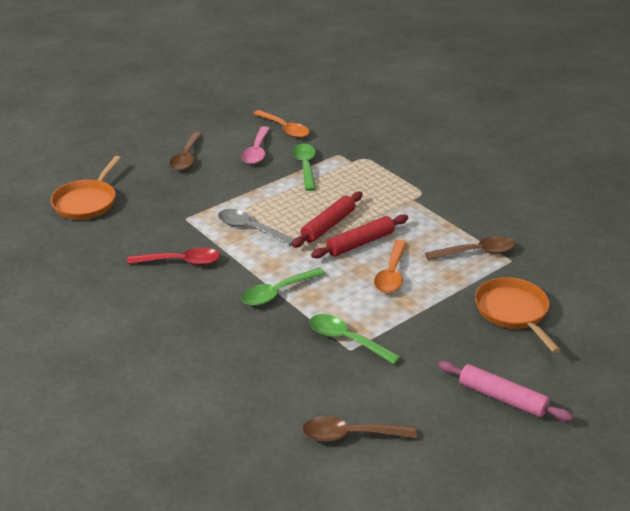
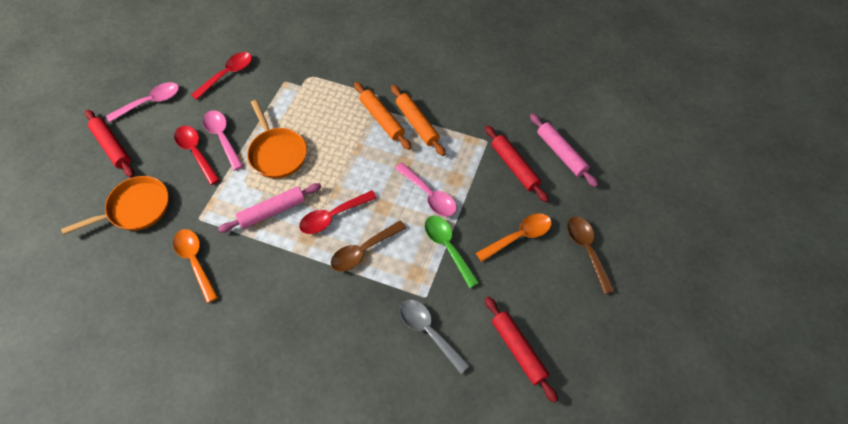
brown spoon: 3 -> 2
green spoon: 3 -> 1
orange rolling pin: 0 -> 2
pink rolling pin: 1 -> 2
pink spoon: 1 -> 3
red rolling pin: 2 -> 3
red spoon: 1 -> 3

